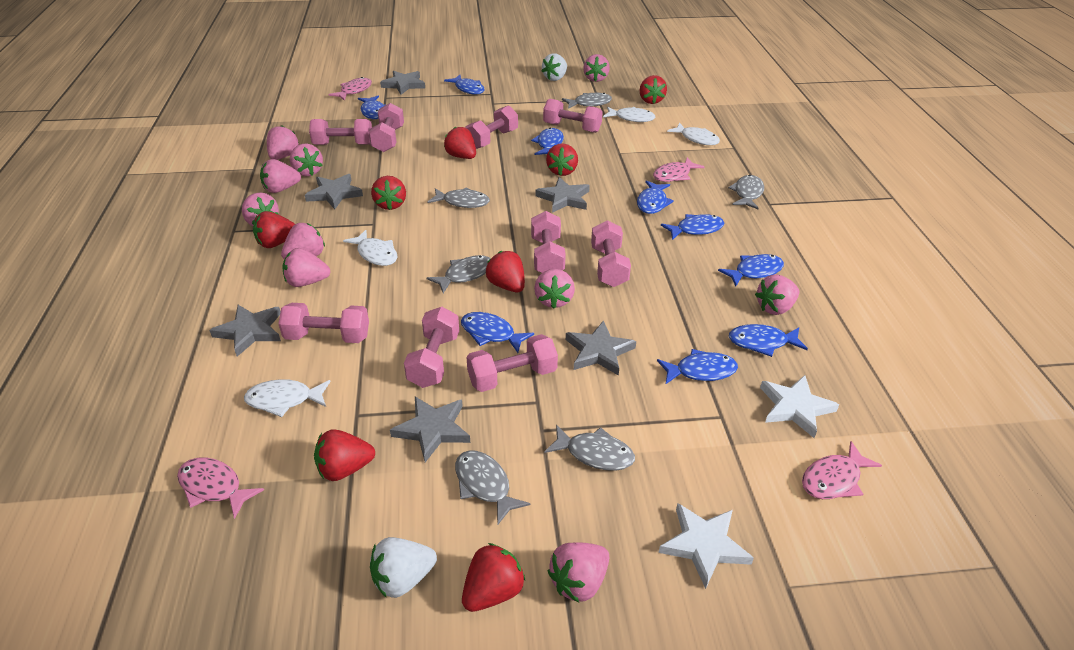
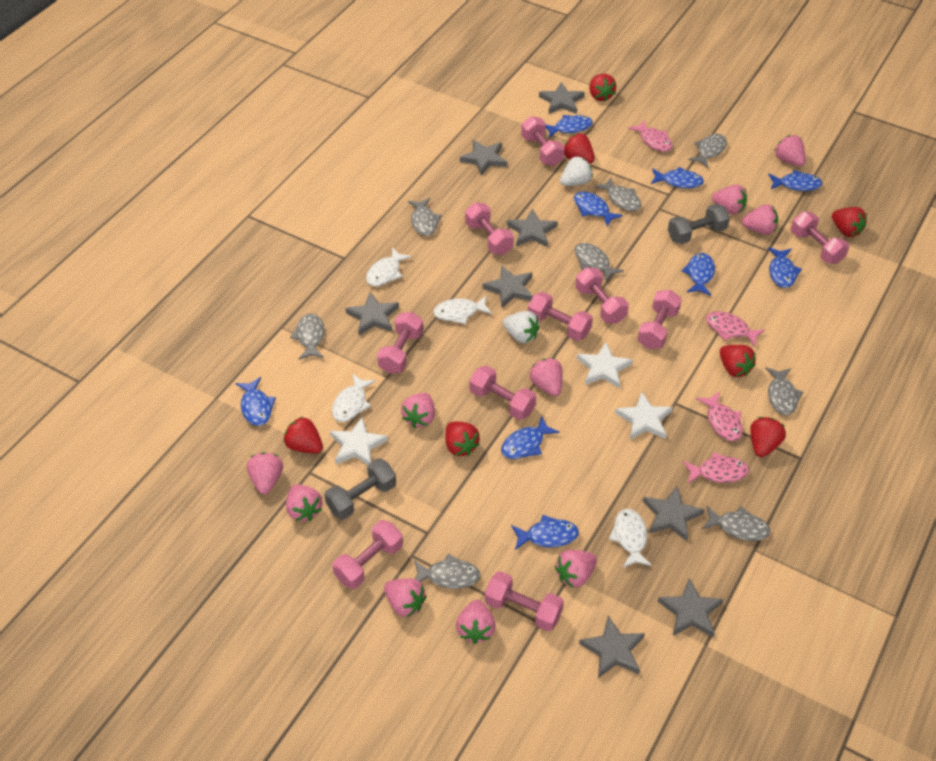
grey dumbbell: 0 -> 2
grey fish: 6 -> 8
grey star: 6 -> 8
pink dumbbell: 9 -> 10
red strawberry: 8 -> 7
white star: 2 -> 3

